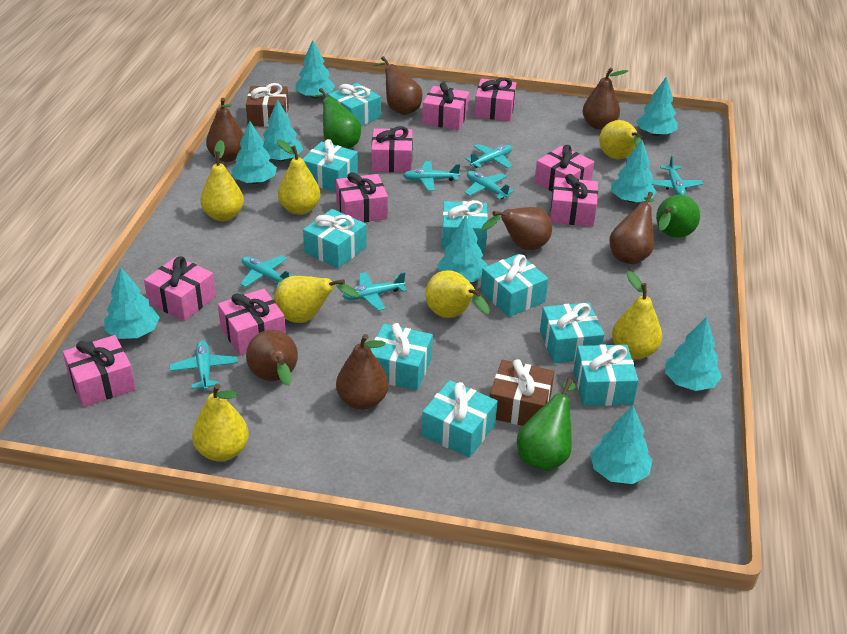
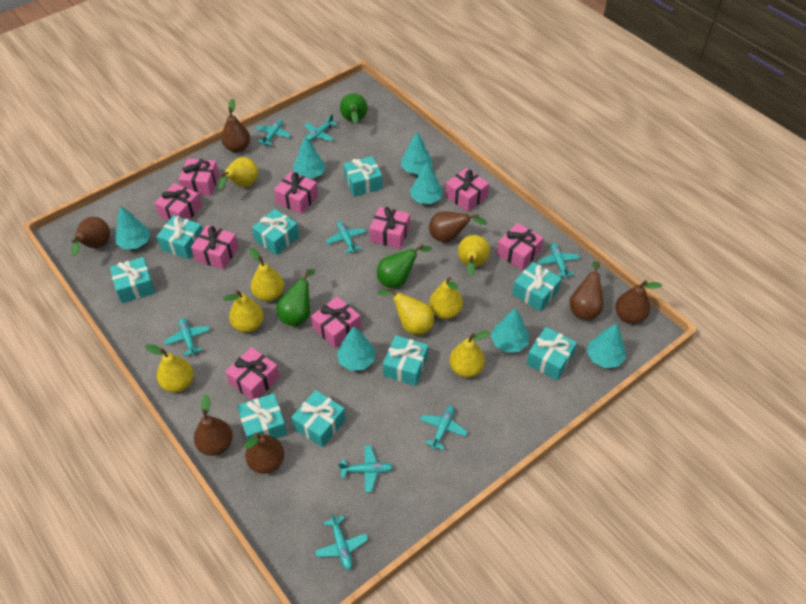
brown gift: 2 -> 0
turquoise plane: 7 -> 8
turquoise tree: 9 -> 7
yellow pear: 7 -> 8

